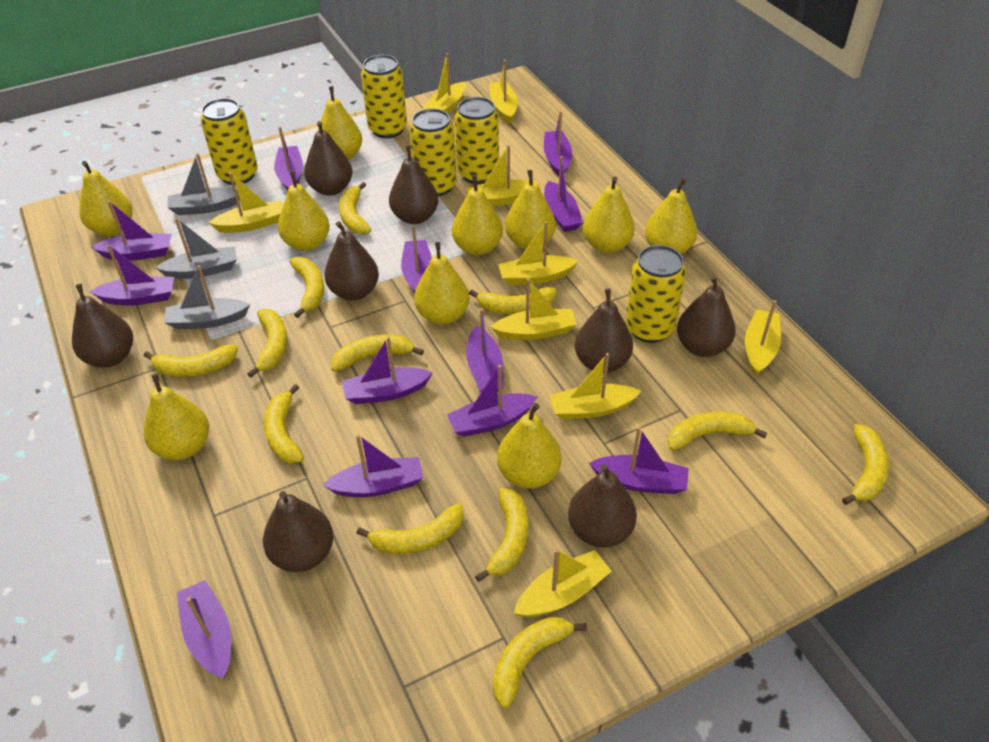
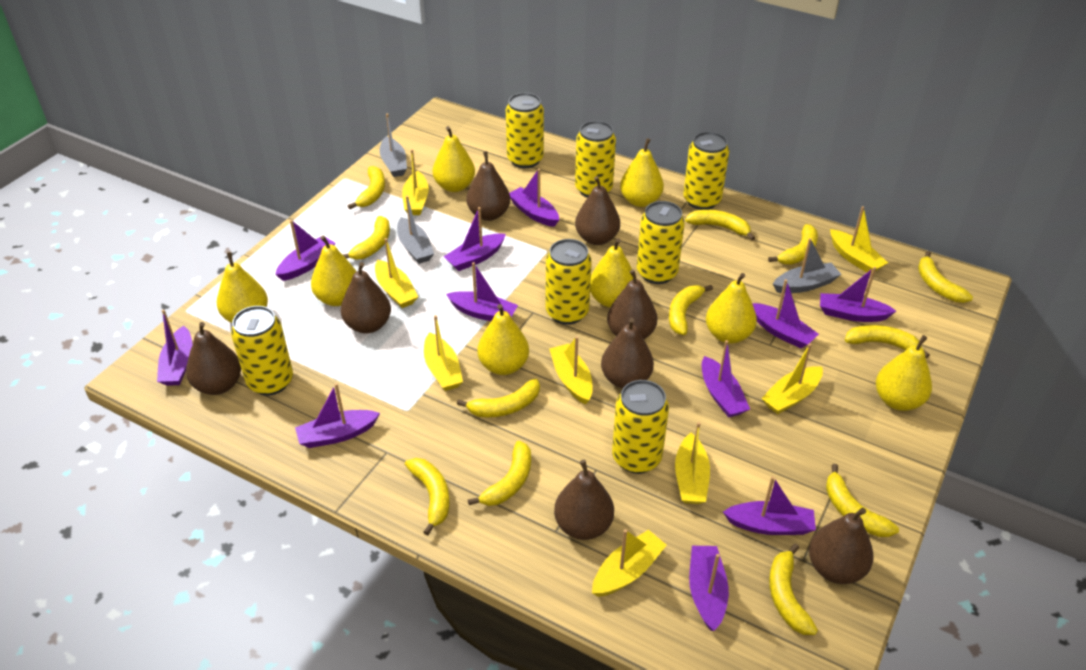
purple boat: 12 -> 11
yellow boat: 9 -> 8
yellow can: 5 -> 7
yellow pear: 10 -> 8

